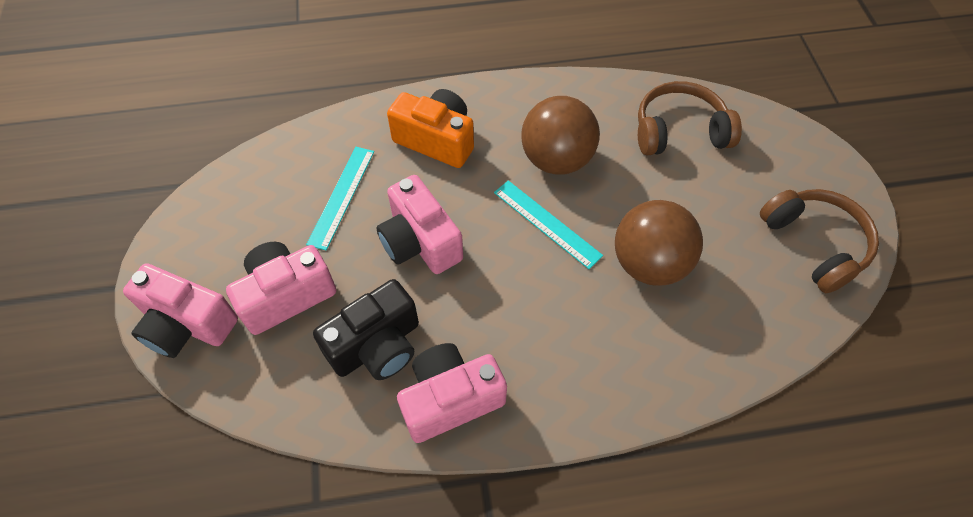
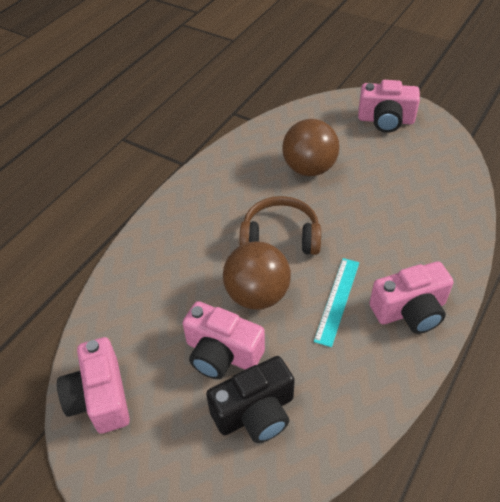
brown headphones: 2 -> 1
orange camera: 1 -> 0
turquoise ruler: 2 -> 1

